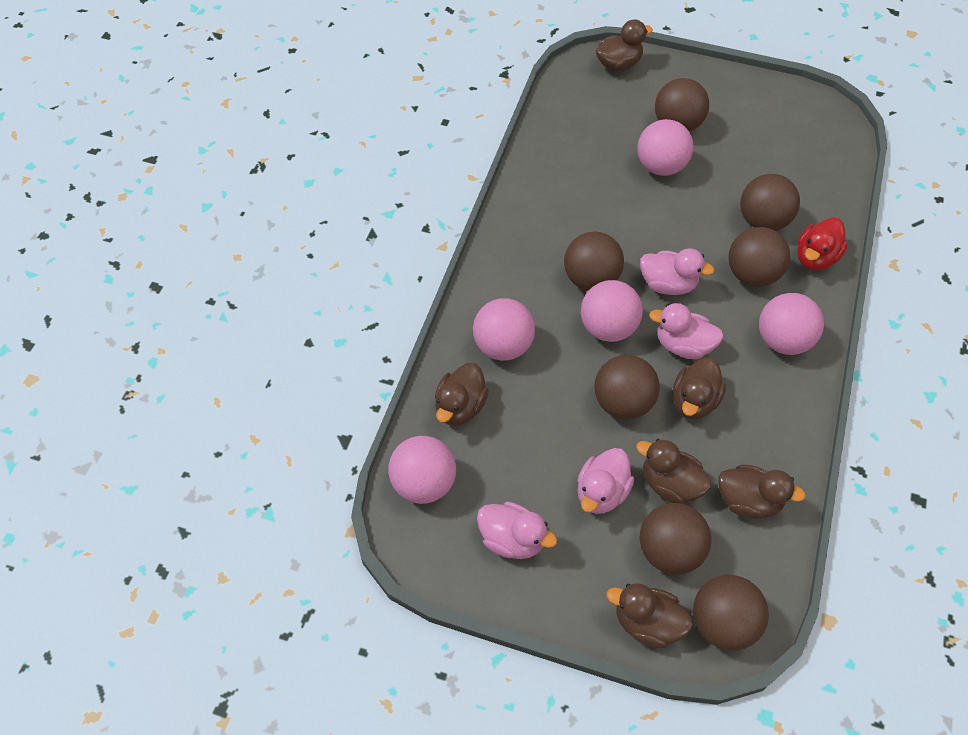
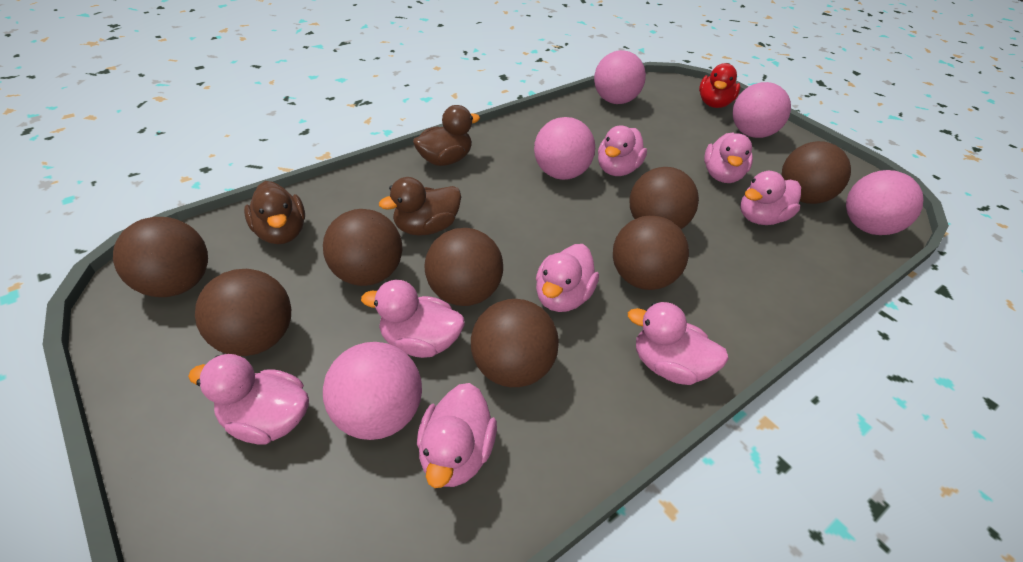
brown ball: 7 -> 8
brown duck: 6 -> 3
pink duck: 4 -> 8

